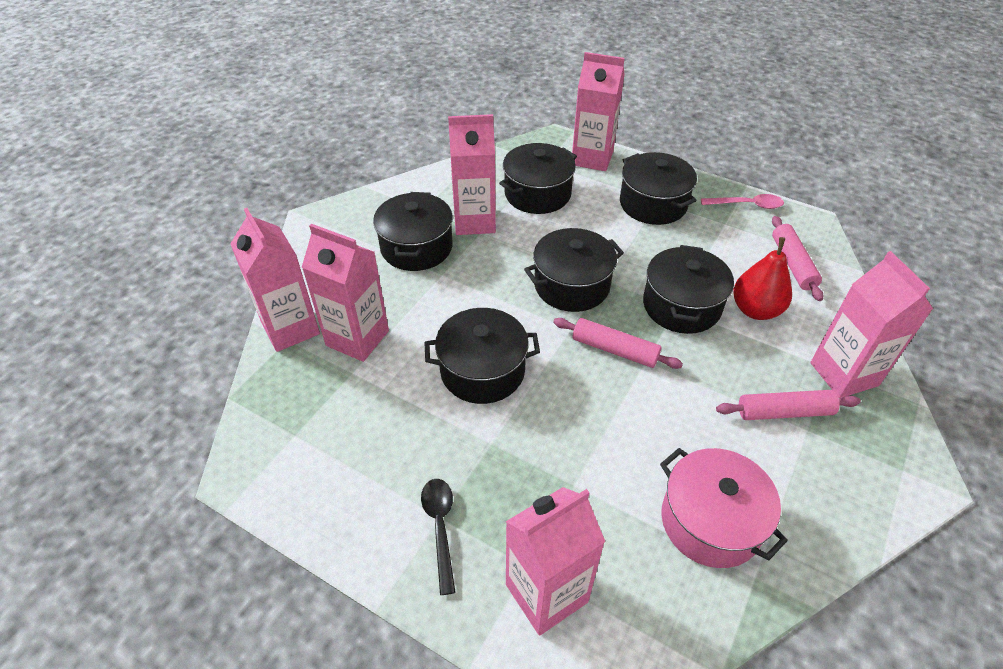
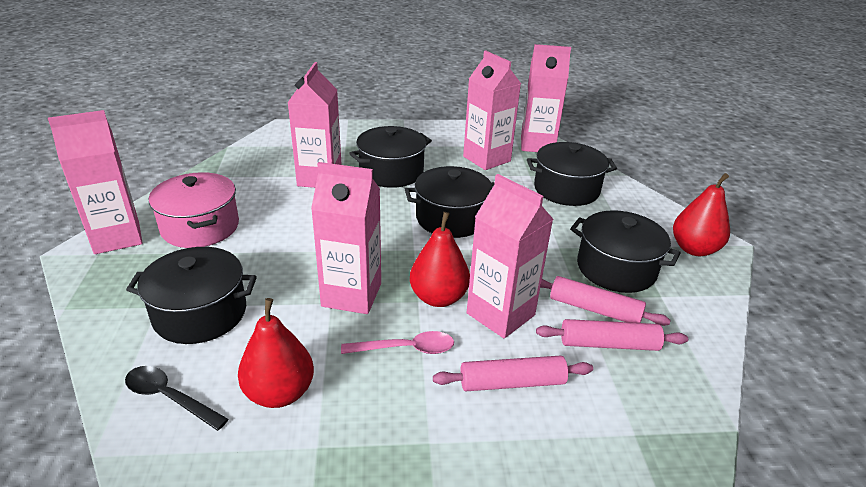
black pot: 6 -> 5
red pear: 1 -> 3

